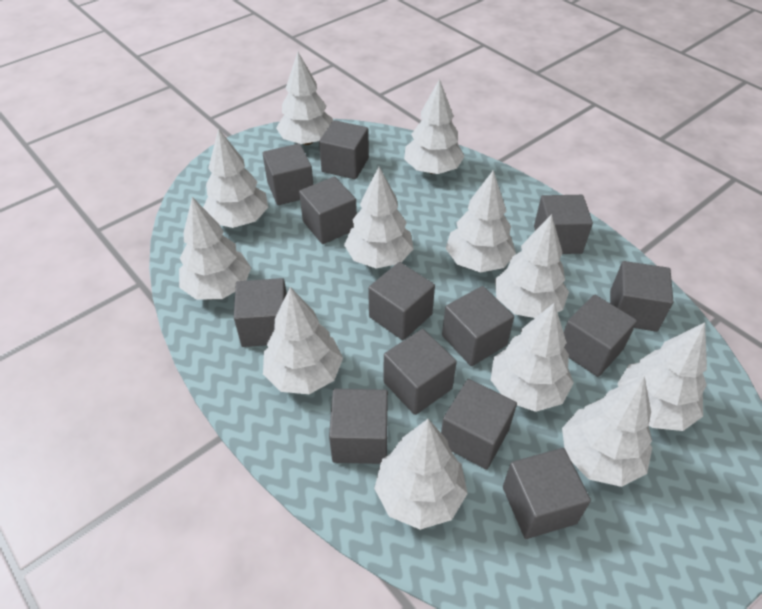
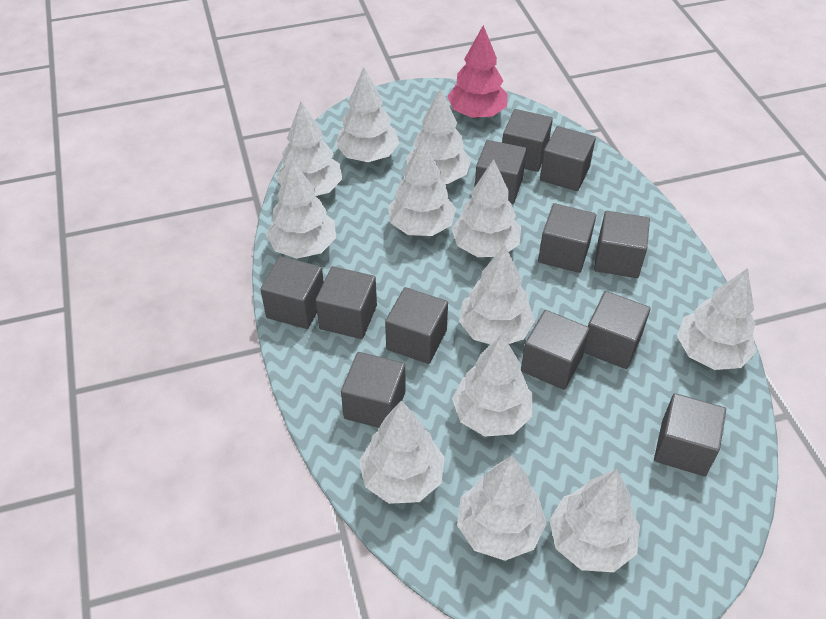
grey cube: 13 -> 12
pink tree: 0 -> 1

